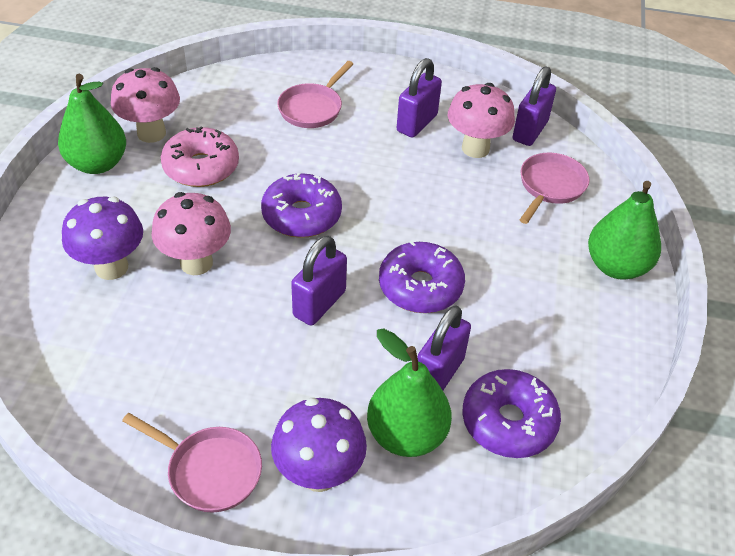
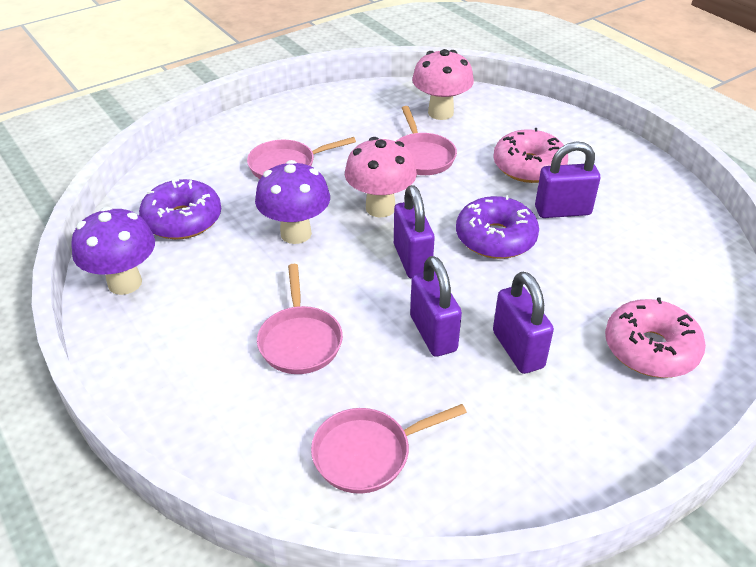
green pear: 3 -> 0
pink donut: 1 -> 2
pink mushroom: 3 -> 2
pink pan: 3 -> 4
purple donut: 3 -> 2

